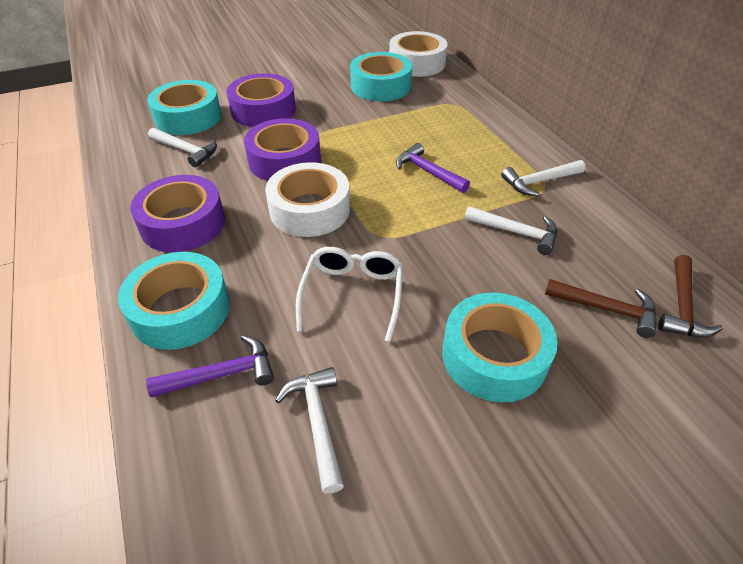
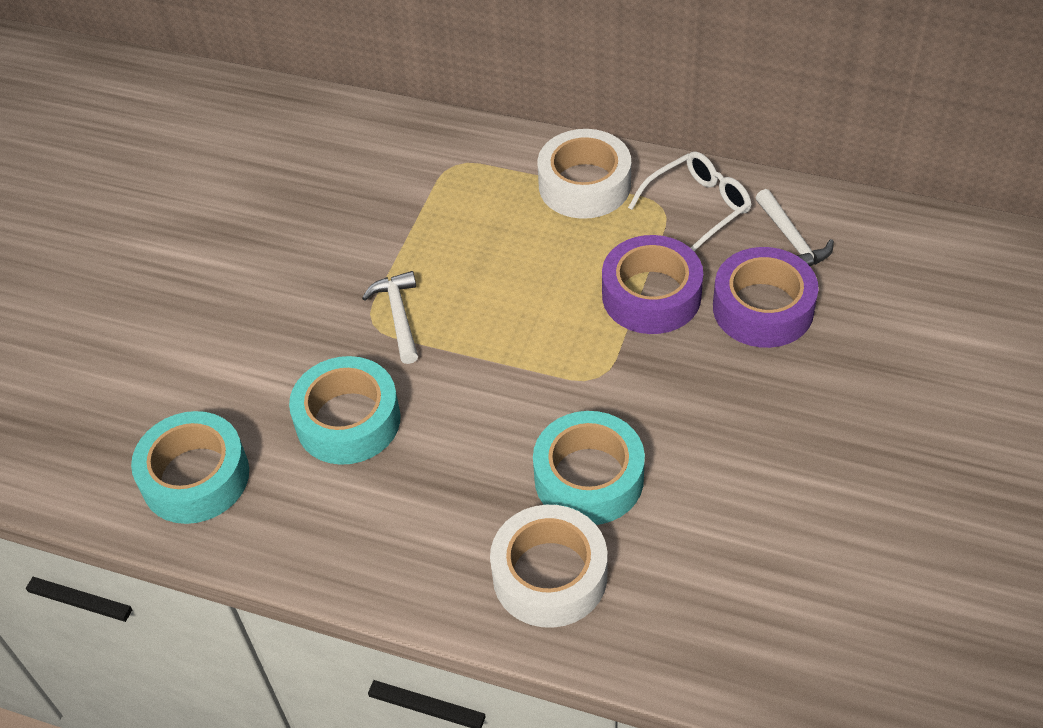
brown hammer: 2 -> 0
purple hammer: 2 -> 0
purple tape: 3 -> 2
turquoise tape: 4 -> 3
white hammer: 4 -> 2

